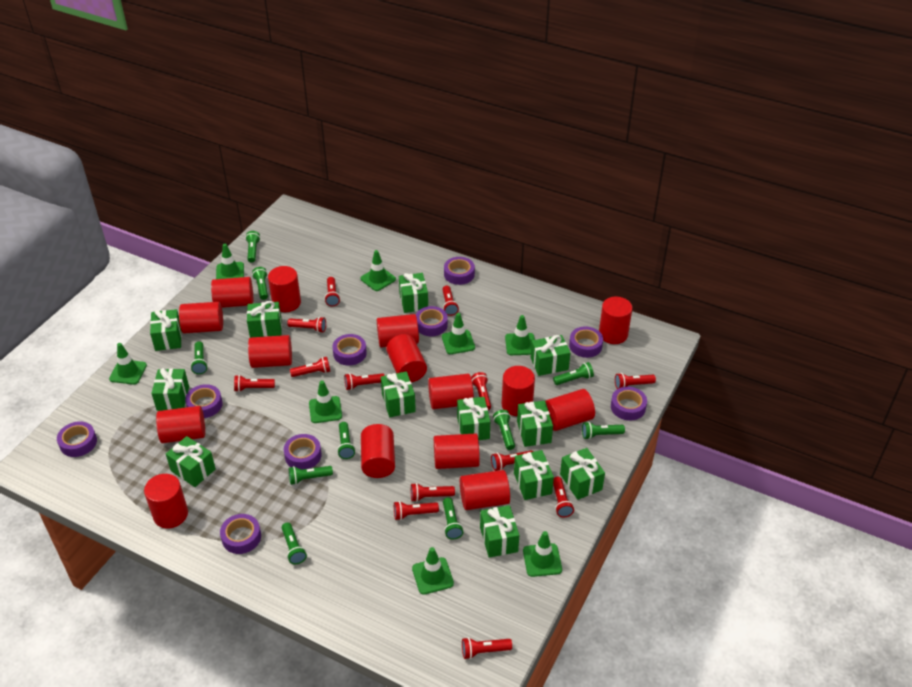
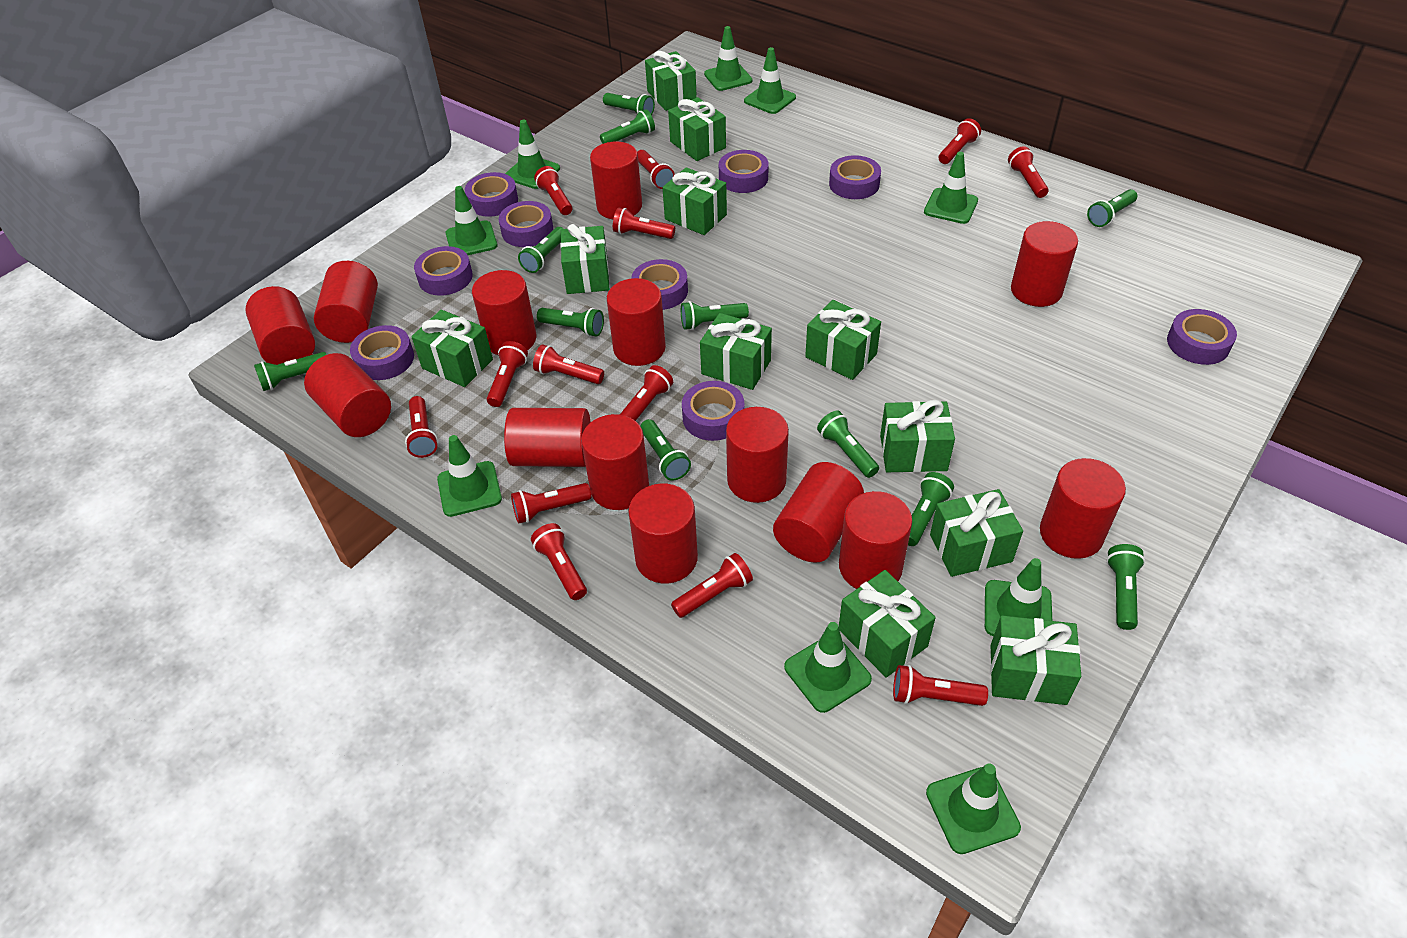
green flashlight: 10 -> 11
green gift: 12 -> 11
green traffic cone: 8 -> 9
red cylinder: 15 -> 14

